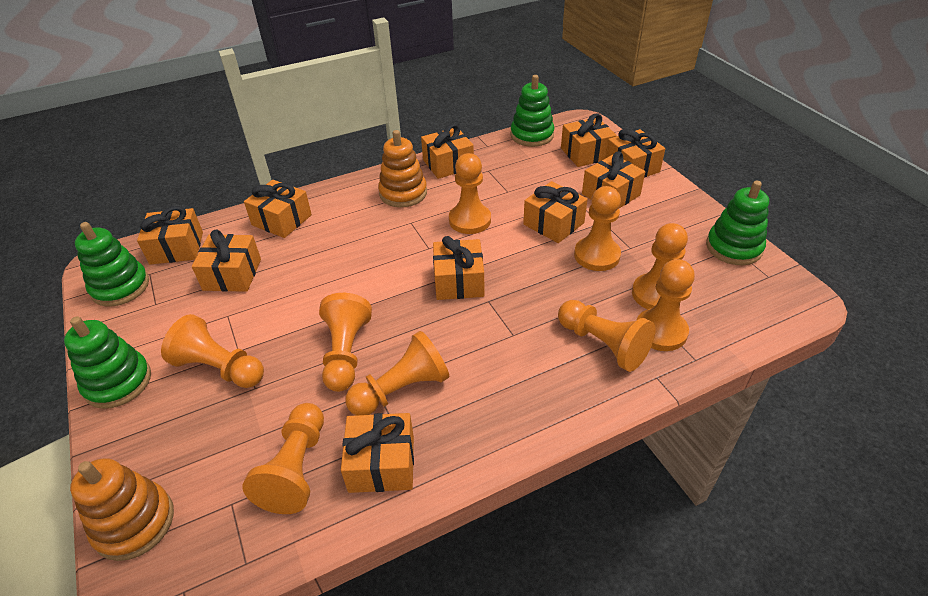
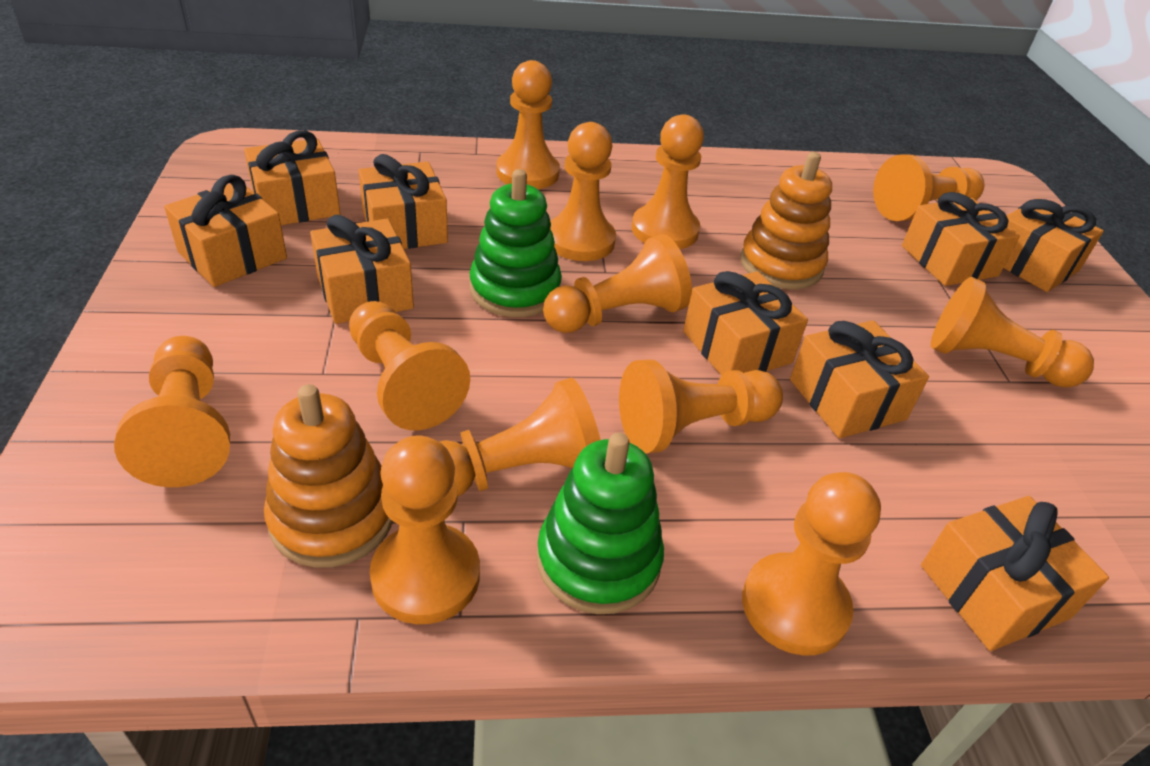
green stacking toy: 4 -> 2
orange gift: 10 -> 9
orange pawn: 9 -> 12

